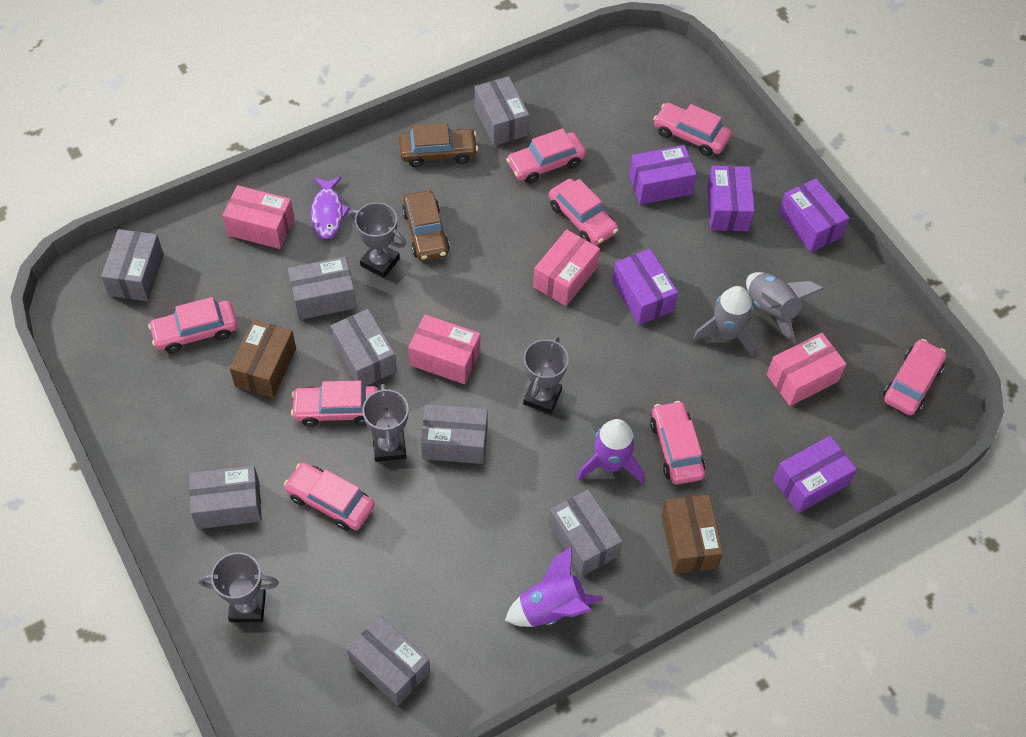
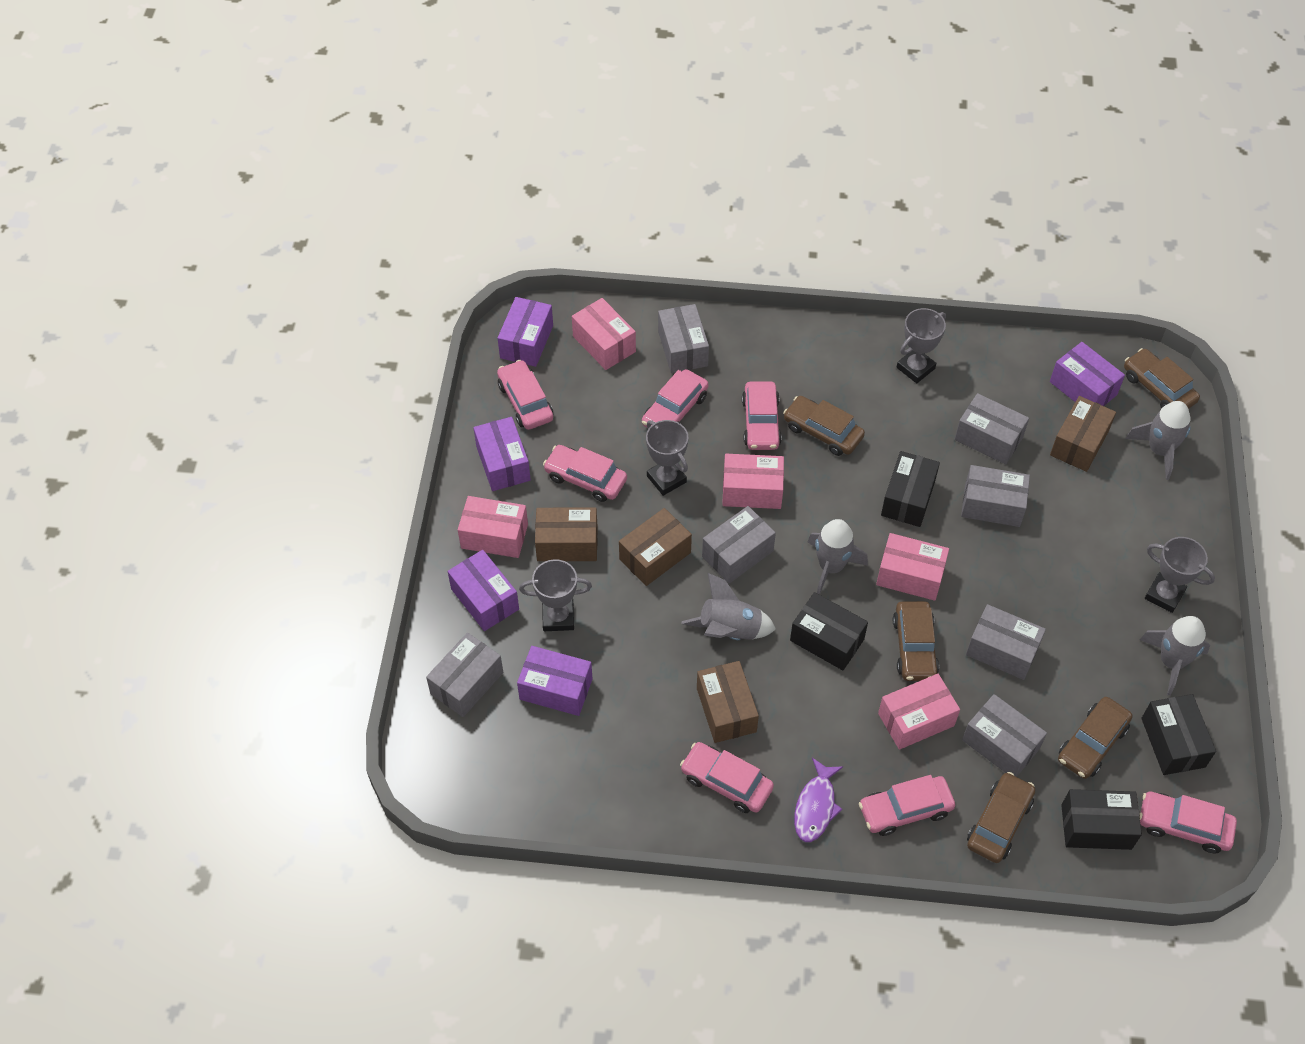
black box: 0 -> 4
brown box: 2 -> 4
brown car: 2 -> 5
grey box: 8 -> 7
grey rocket: 2 -> 4
pink box: 4 -> 5
pink car: 8 -> 7
purple rocket: 2 -> 0

